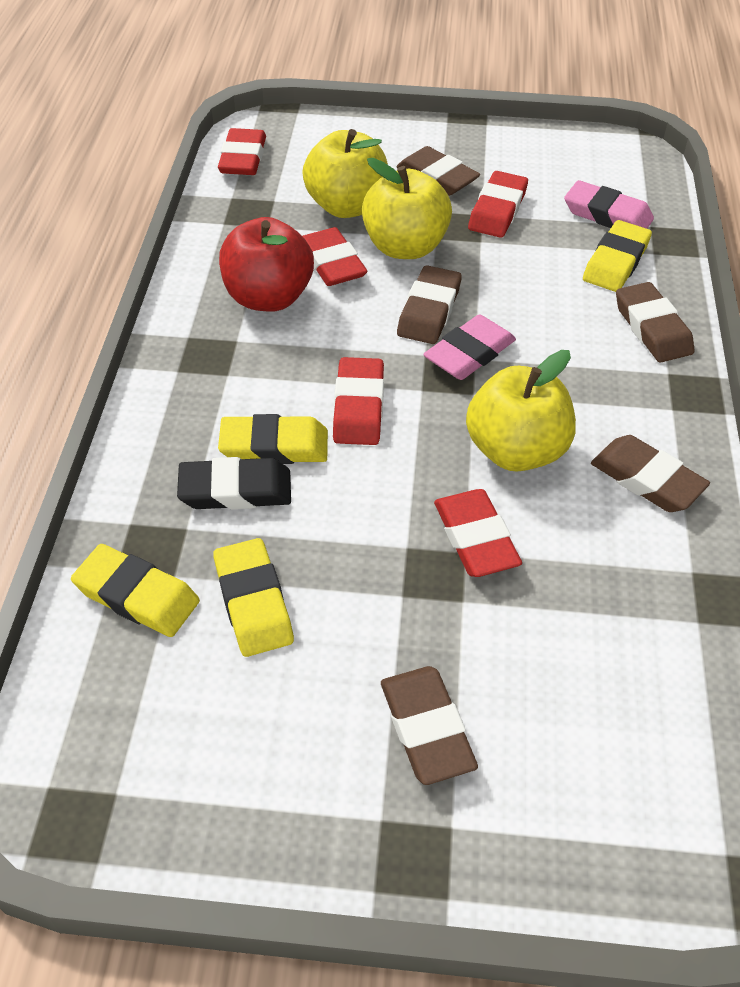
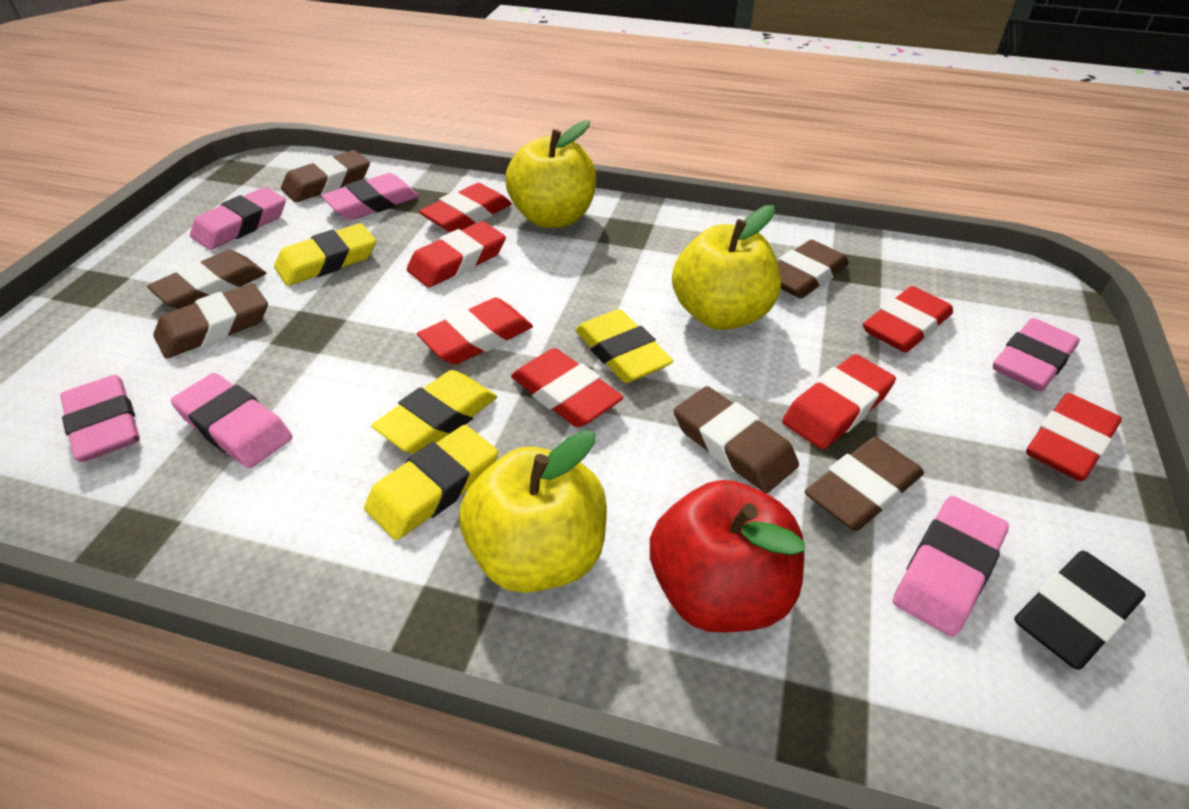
brown eraser: 5 -> 6
pink eraser: 2 -> 6
red eraser: 5 -> 7

